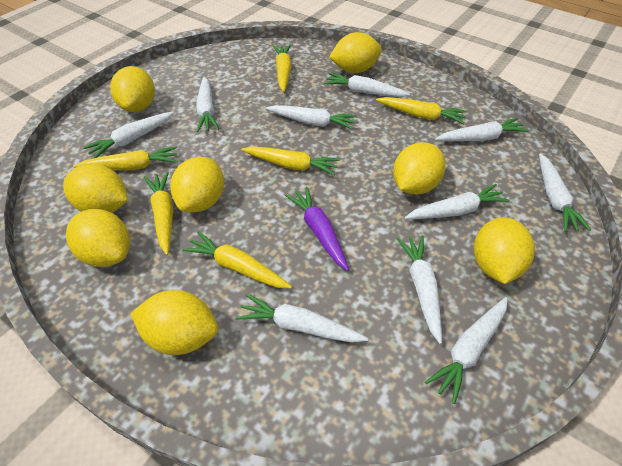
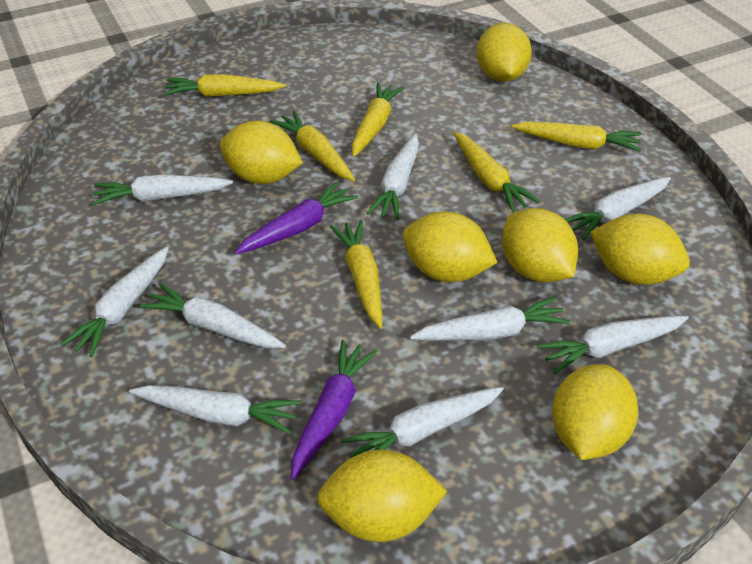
purple carrot: 1 -> 2
white carrot: 10 -> 9
yellow lemon: 8 -> 7

